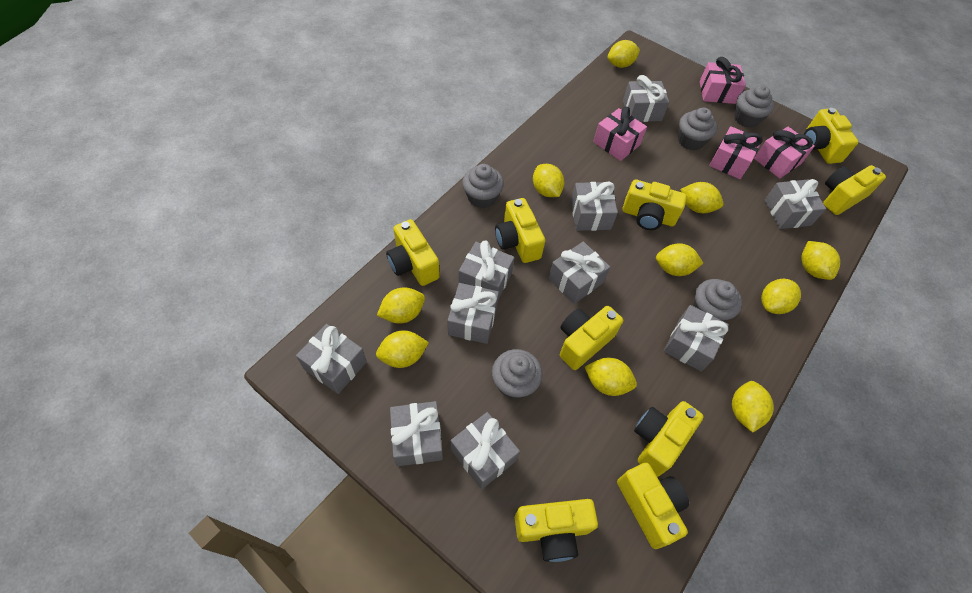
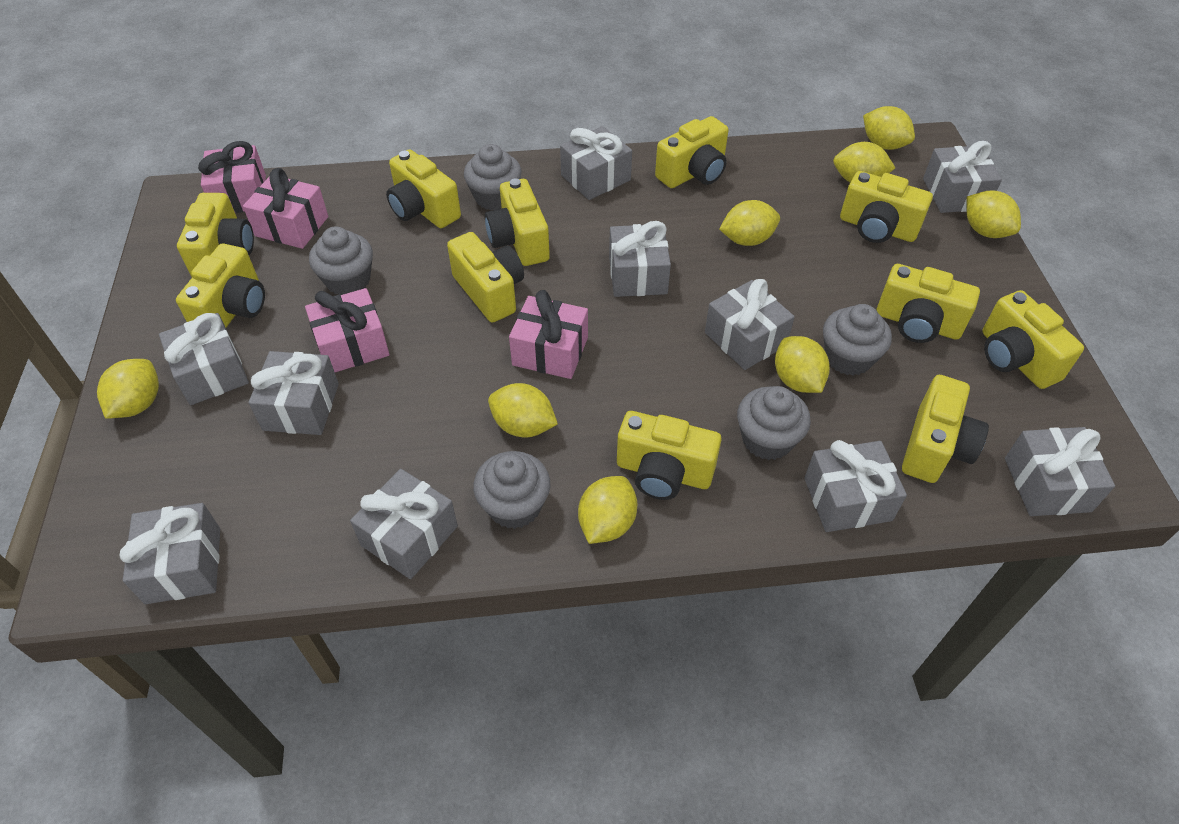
yellow camera: 9 -> 11
yellow lemon: 10 -> 8

